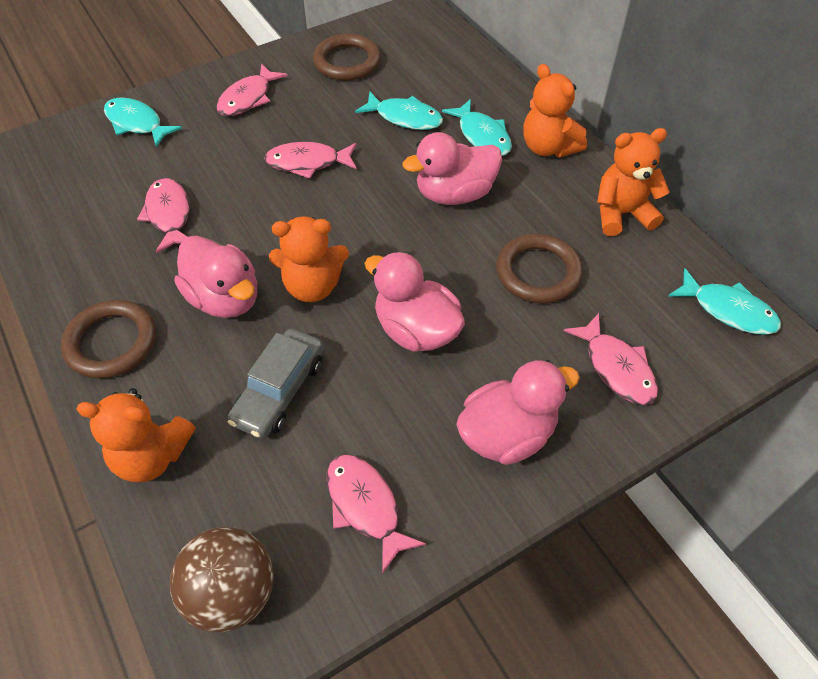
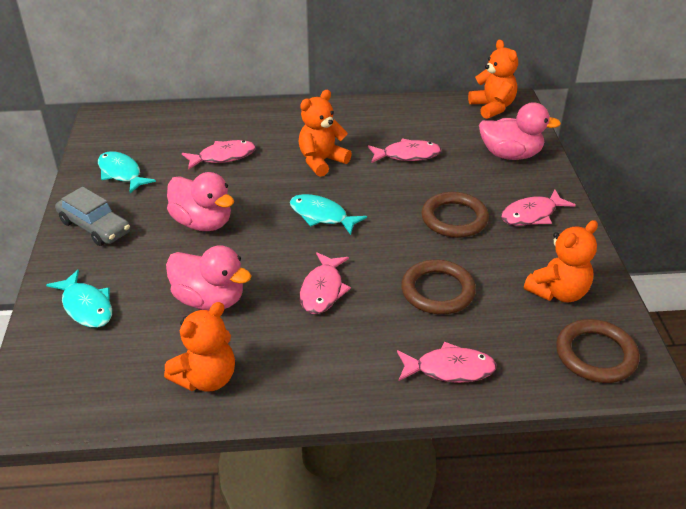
brown ball: 1 -> 0
pink duck: 4 -> 3
turquoise fish: 4 -> 3

